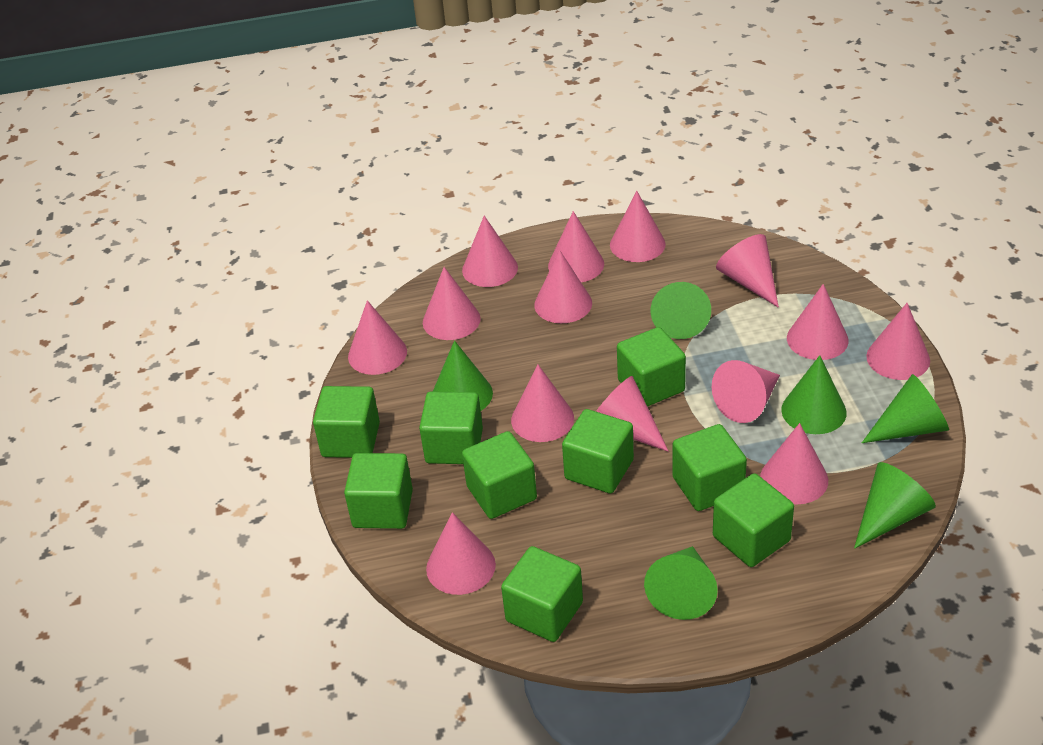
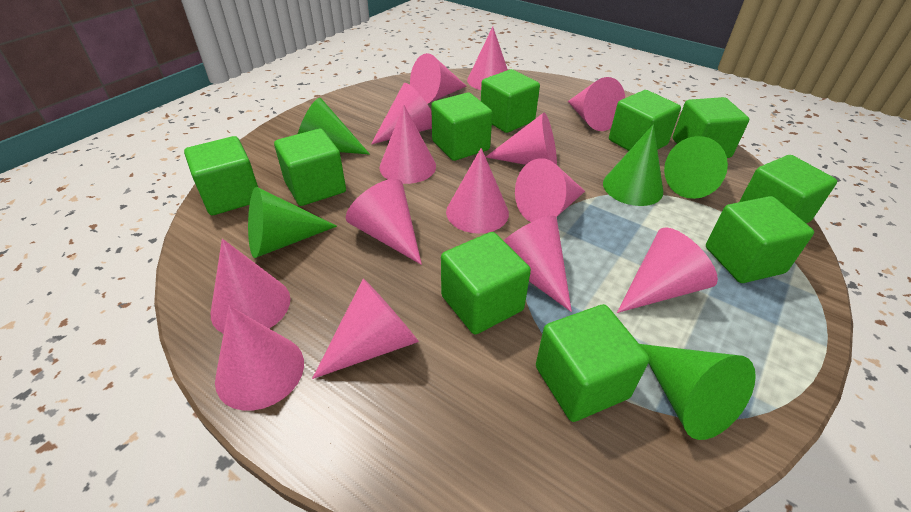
green cone: 6 -> 5
green cube: 9 -> 10

